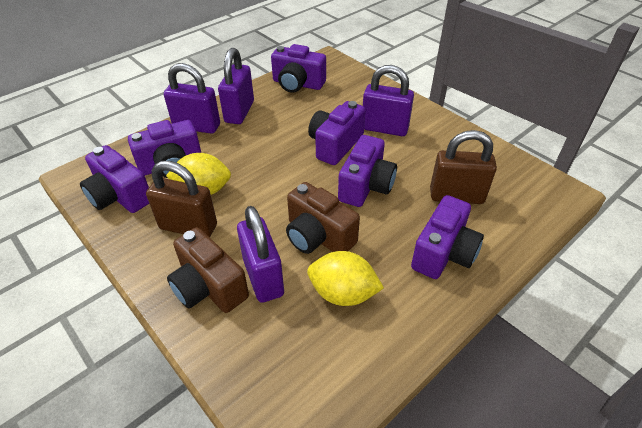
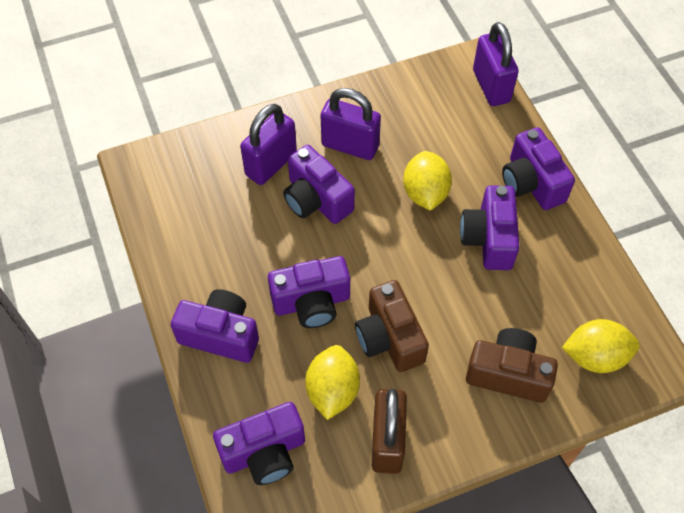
brown padlock: 2 -> 1
purple padlock: 4 -> 3
yellow lemon: 2 -> 3

